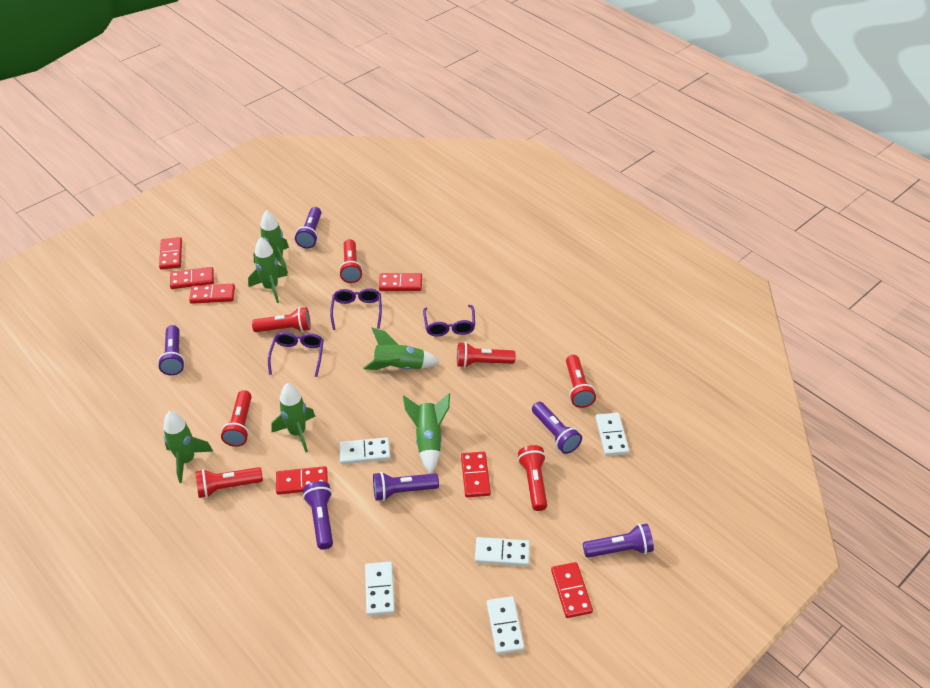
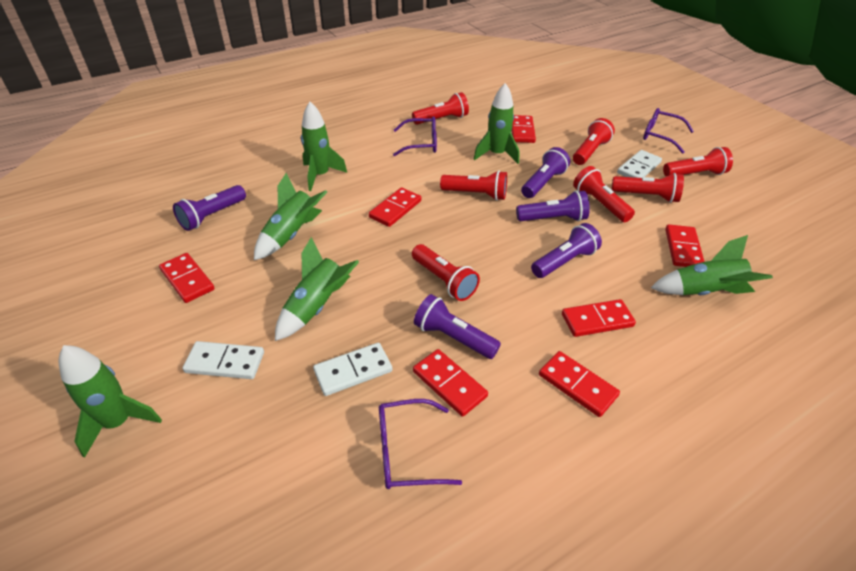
purple flashlight: 6 -> 5
white domino: 5 -> 3

